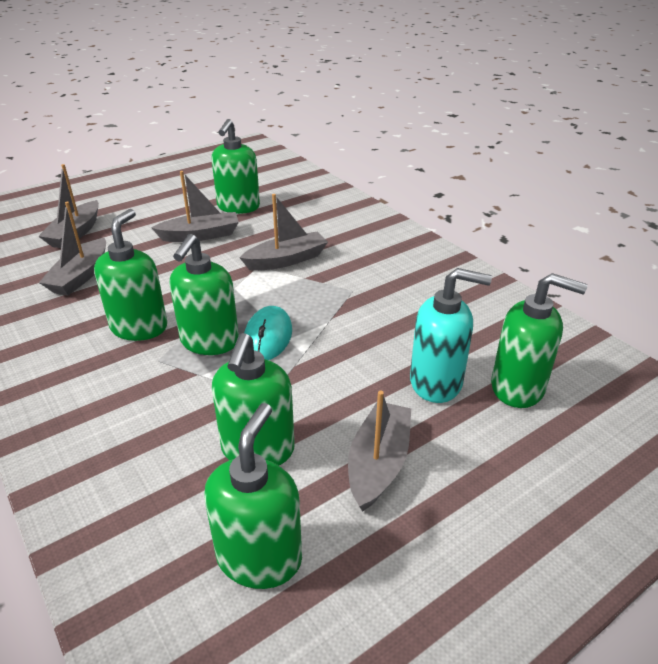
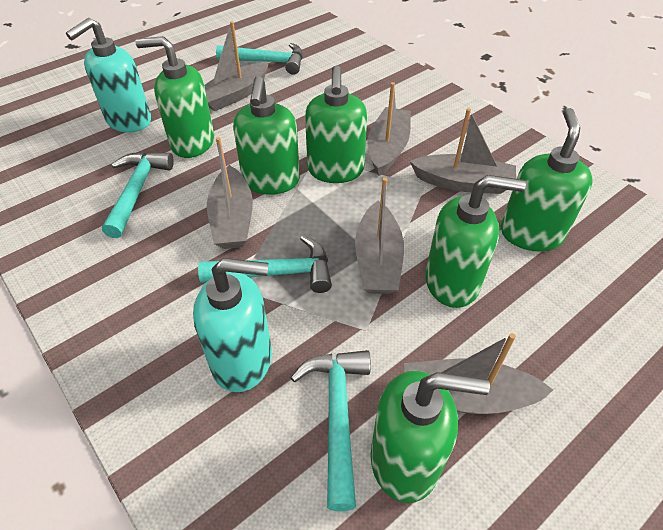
grey boat: 5 -> 6
turquoise hammer: 0 -> 4
turquoise mouse: 1 -> 0
turquoise soap dispenser: 1 -> 2

